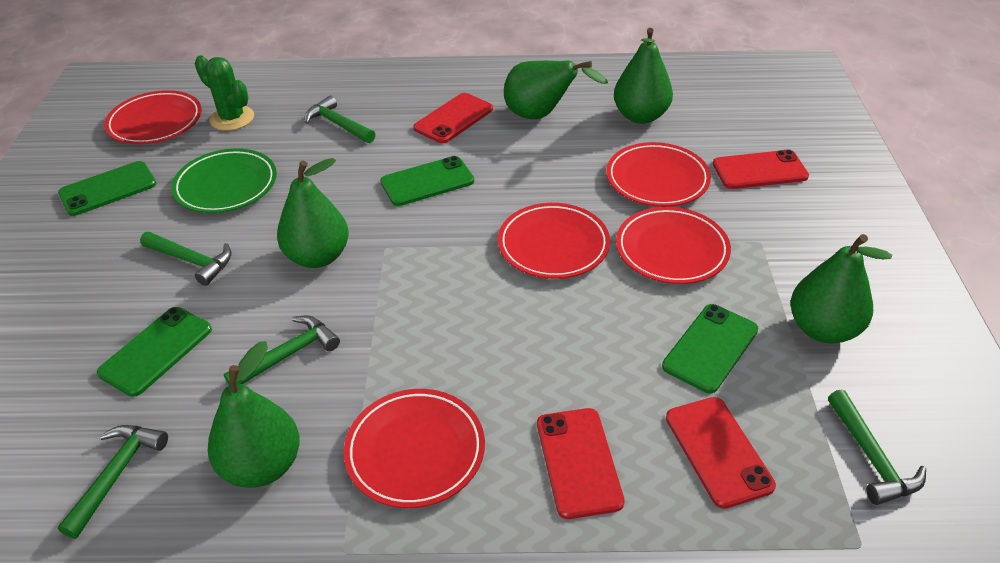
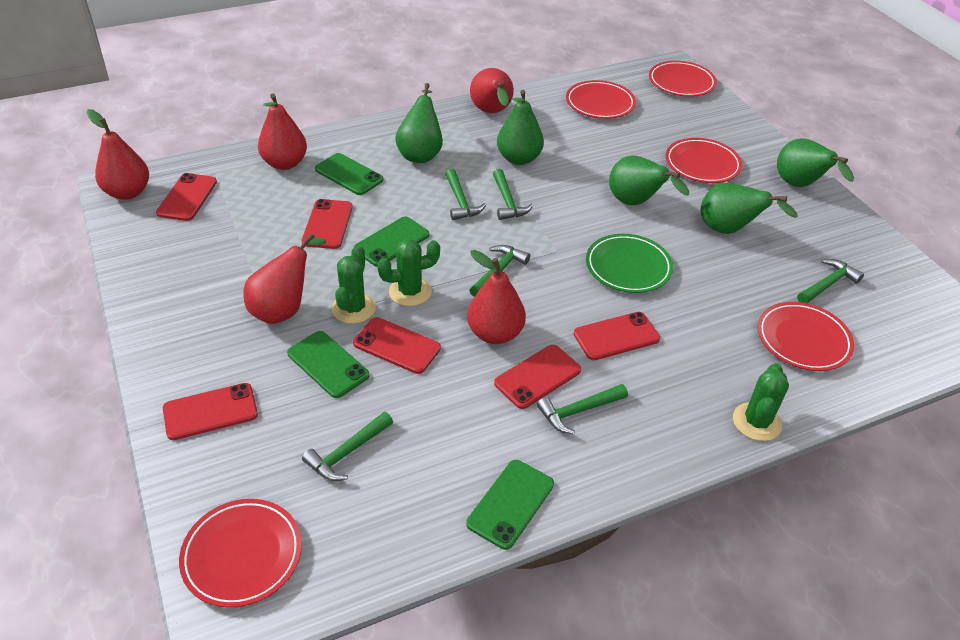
green cactus: 1 -> 3
green hammer: 5 -> 6
red pear: 0 -> 5
red phone: 4 -> 6

